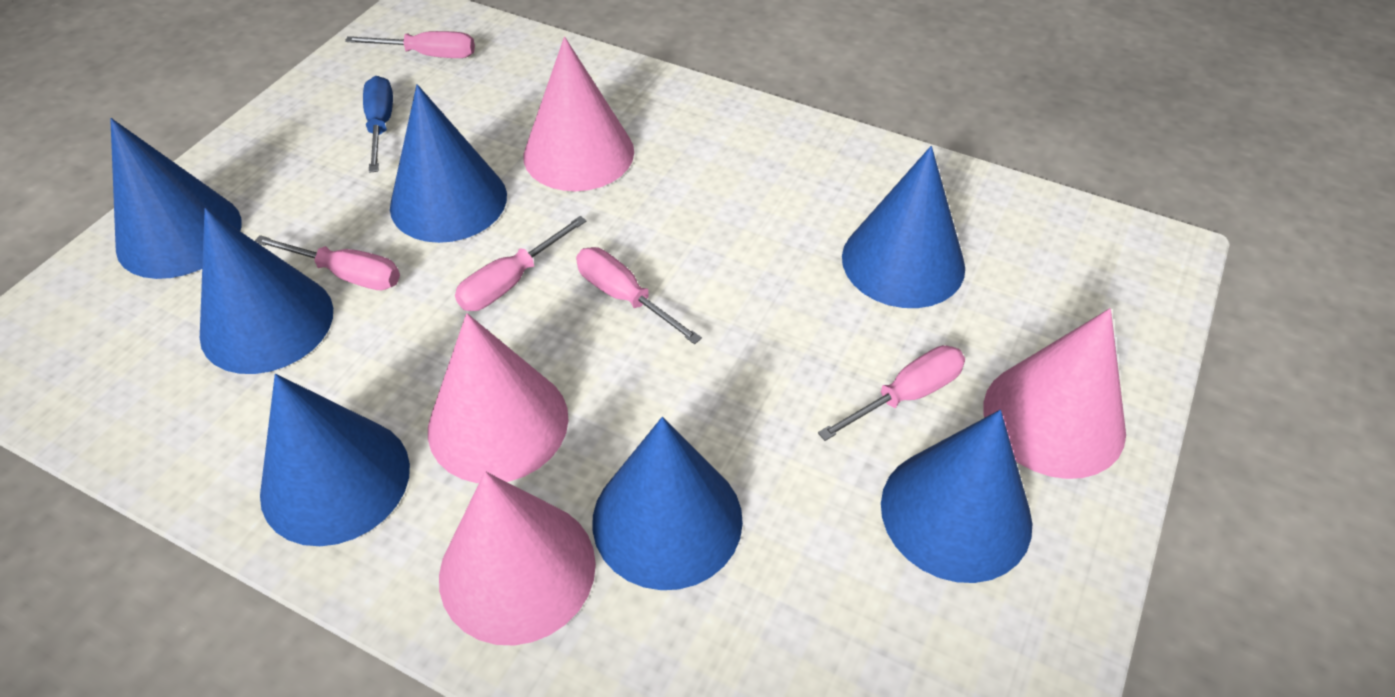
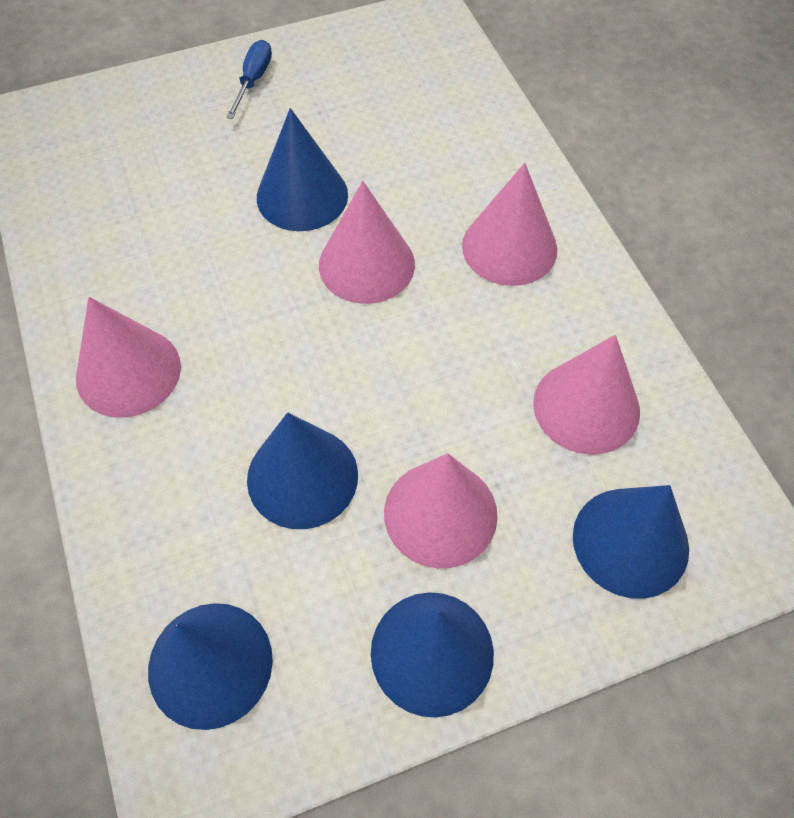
blue cone: 7 -> 5
pink cone: 4 -> 5
pink screwdriver: 5 -> 0

